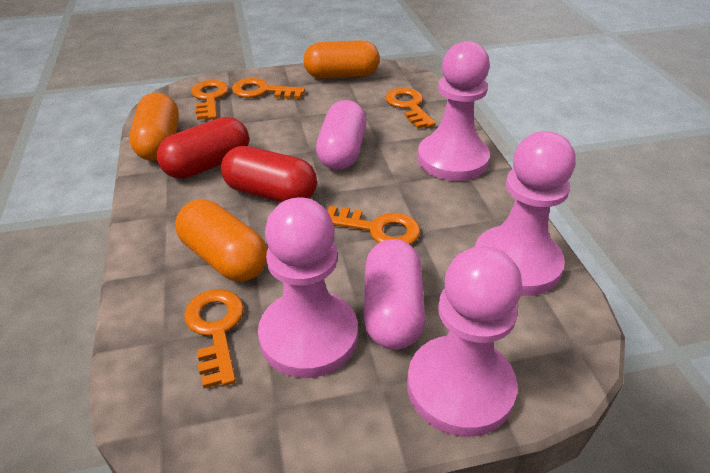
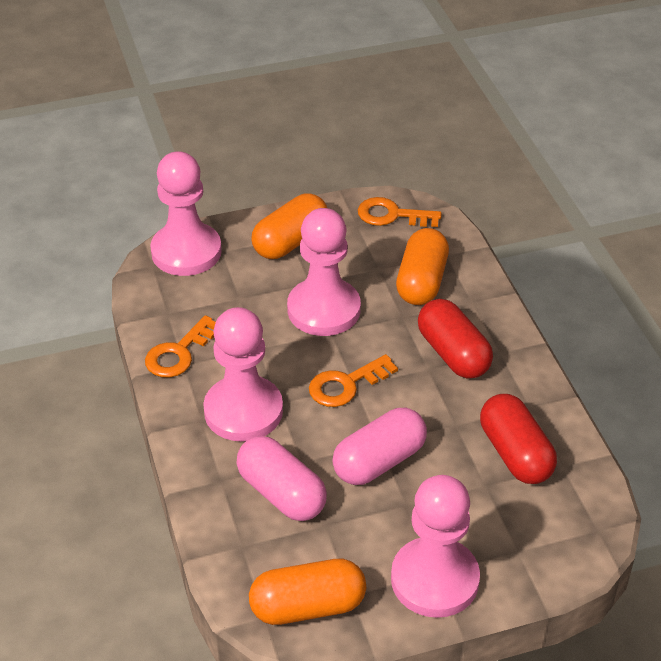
orange key: 5 -> 3

